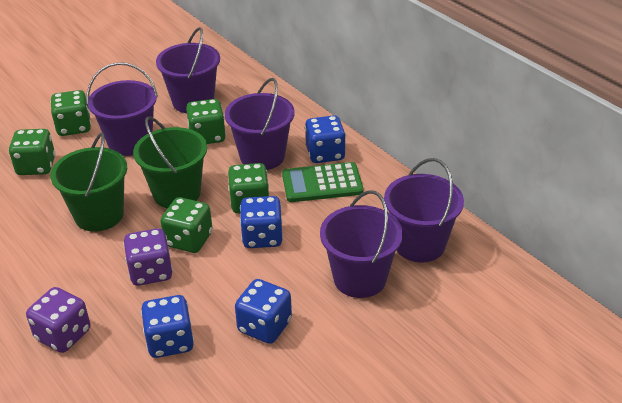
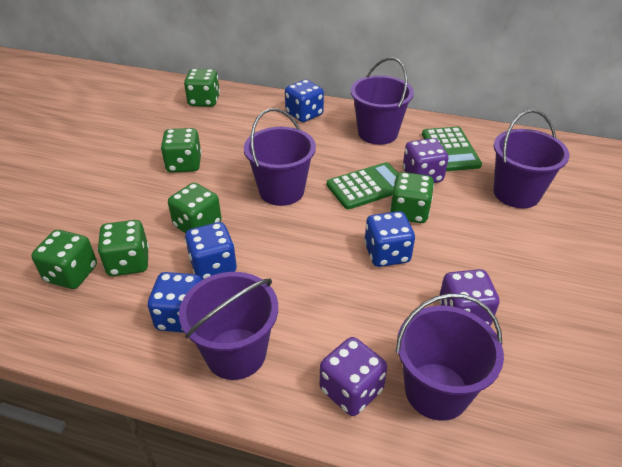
green bucket: 2 -> 0
green calculator: 1 -> 2
green dice: 5 -> 6
purple dice: 2 -> 3

